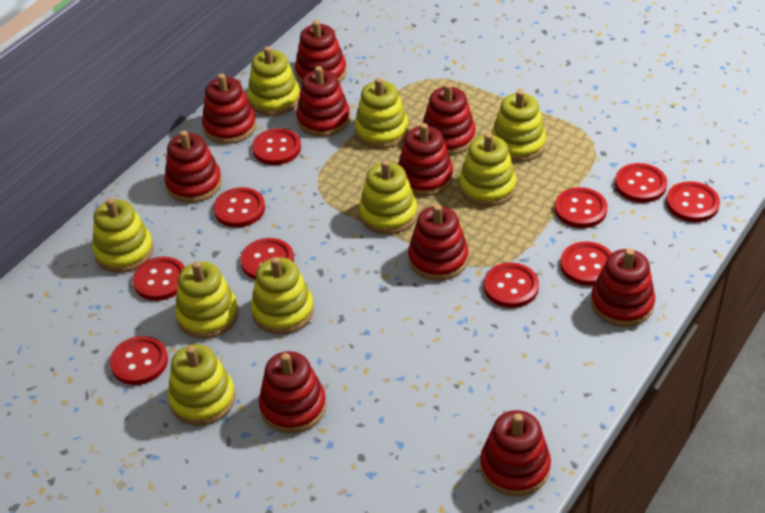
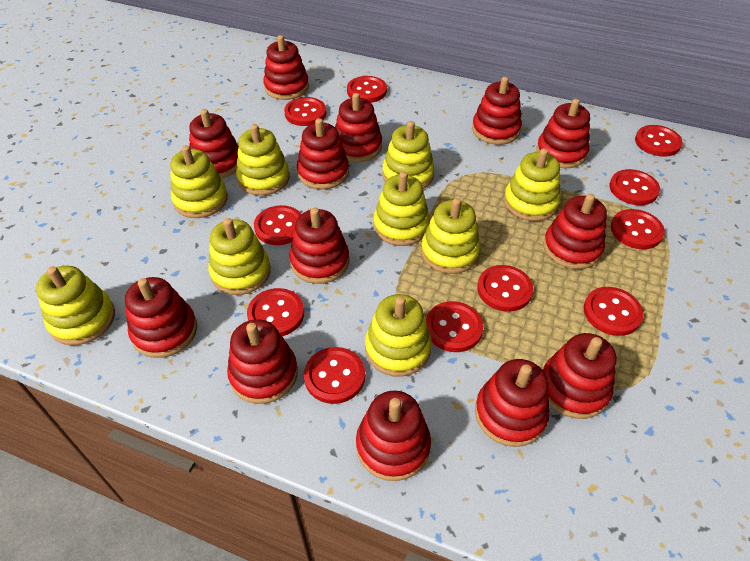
red button: 10 -> 11
red stacking toy: 10 -> 13

